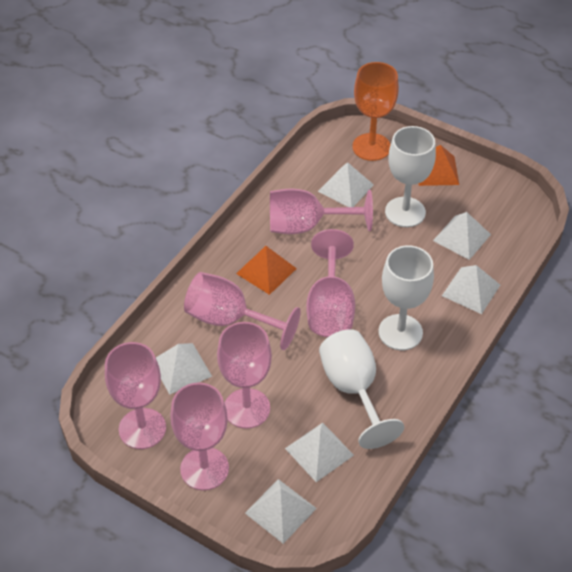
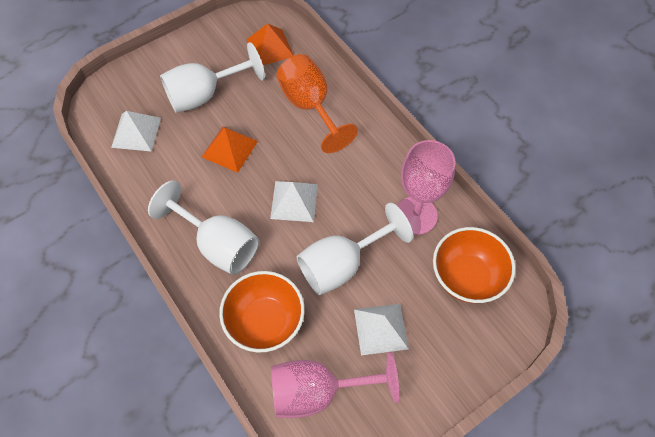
orange bowl: 0 -> 2
pink goblet: 6 -> 2
white pyramid: 6 -> 3

